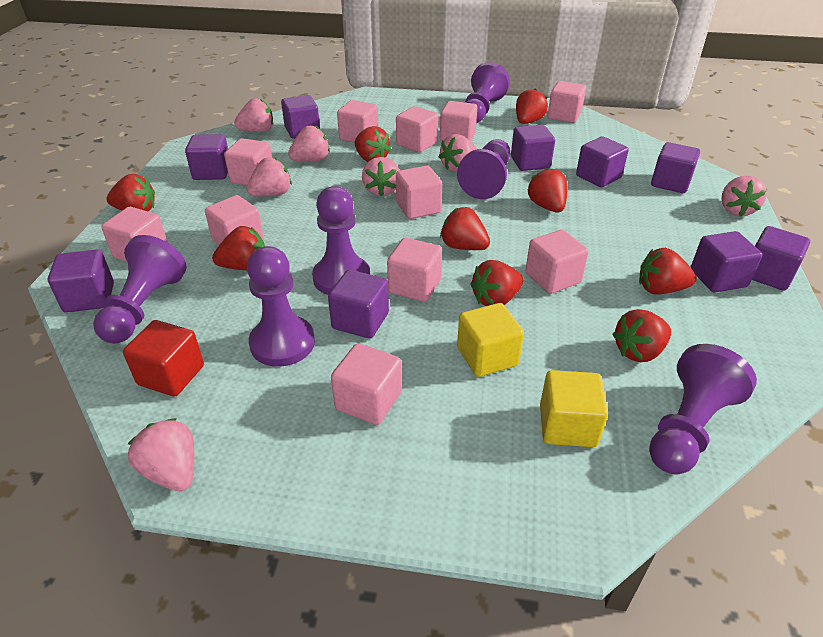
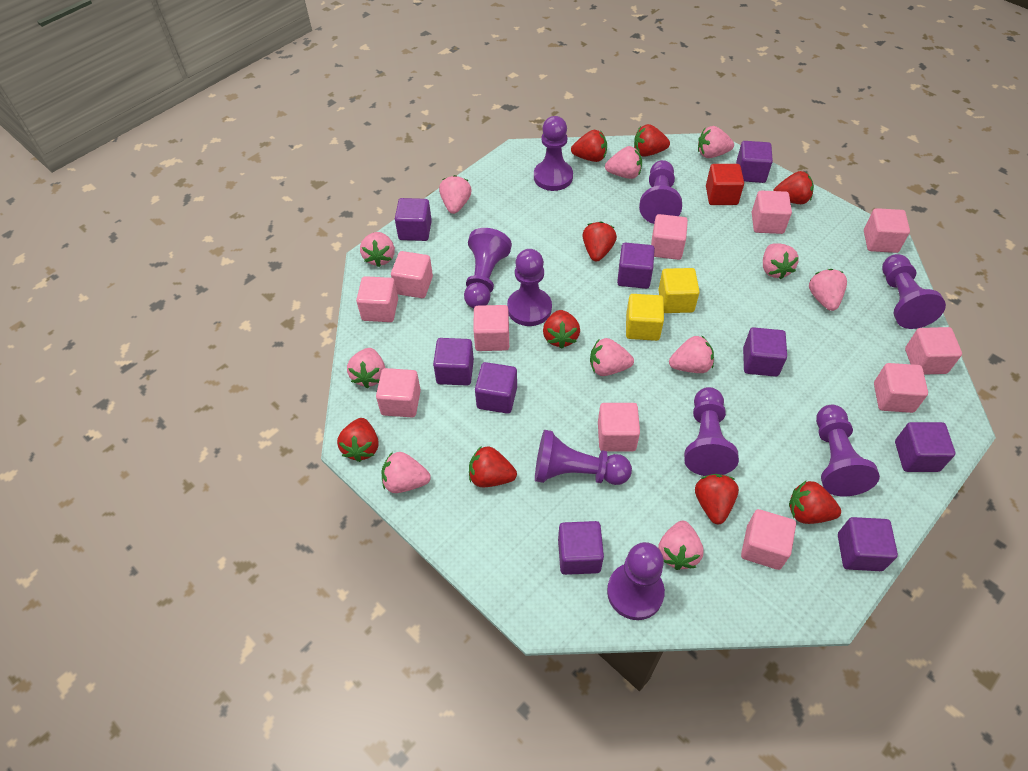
pink strawberry: 7 -> 11
purple pawn: 6 -> 9

